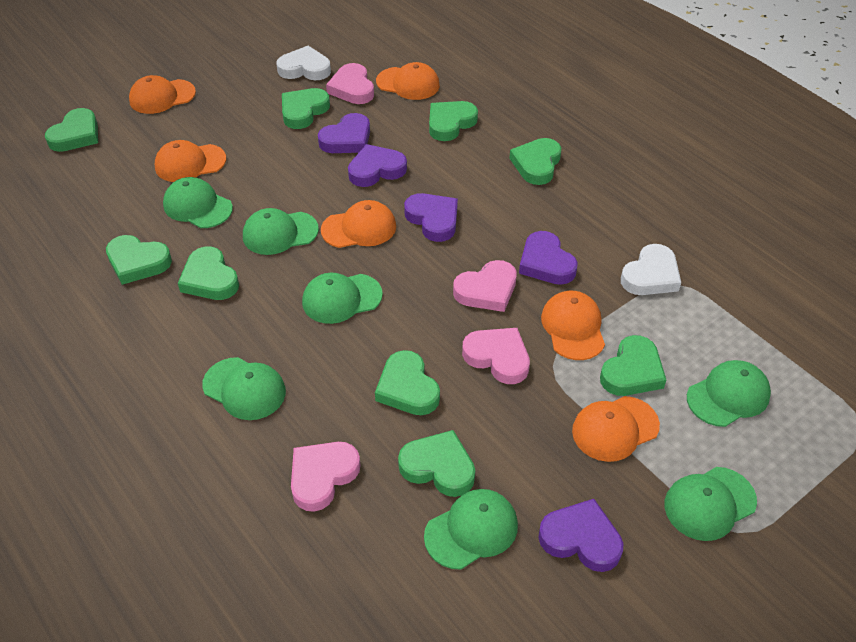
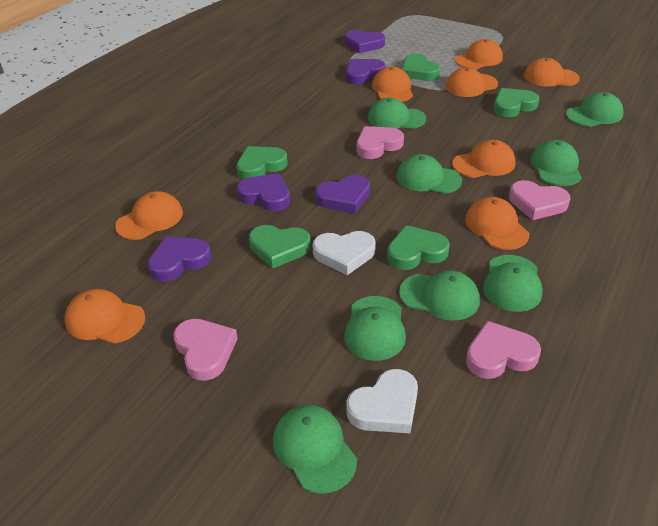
green cap: 7 -> 8
green heart: 9 -> 5
orange cap: 6 -> 8

